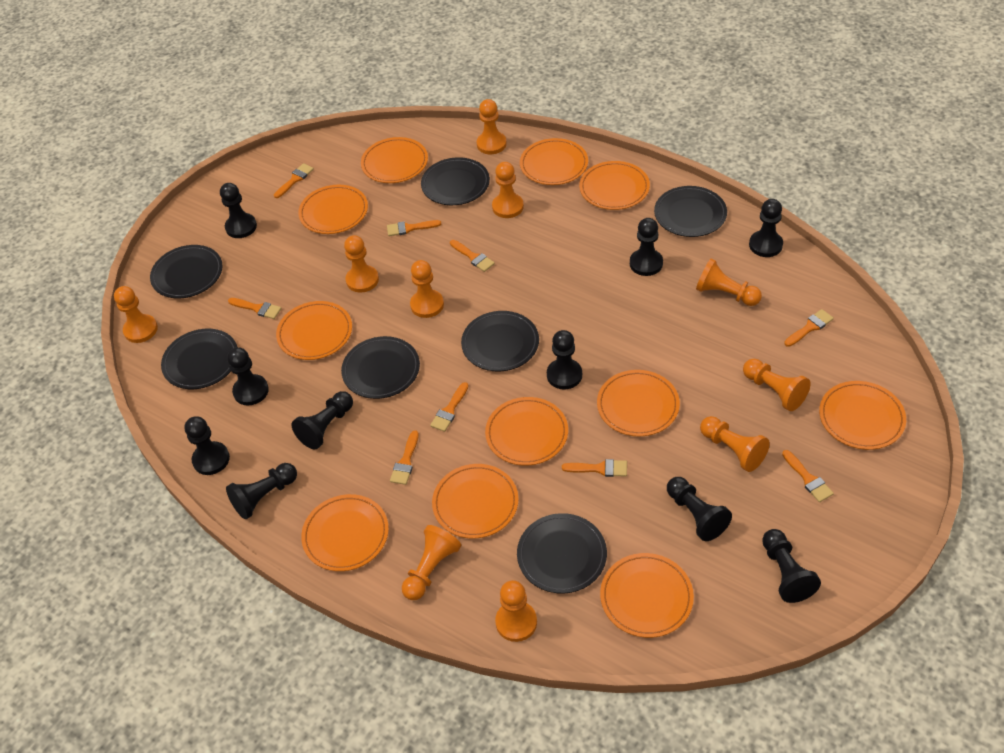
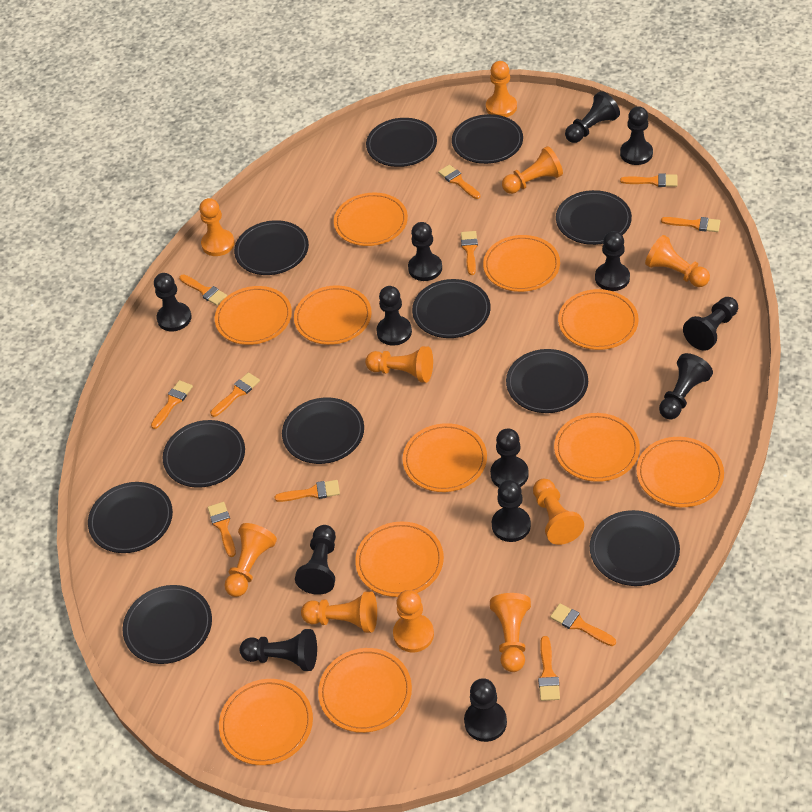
black pawn: 10 -> 13
black plate: 7 -> 11
orange brush: 9 -> 11

